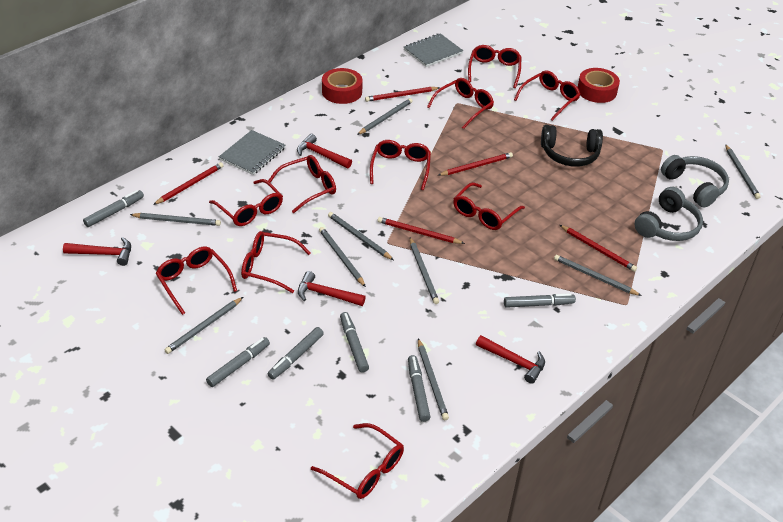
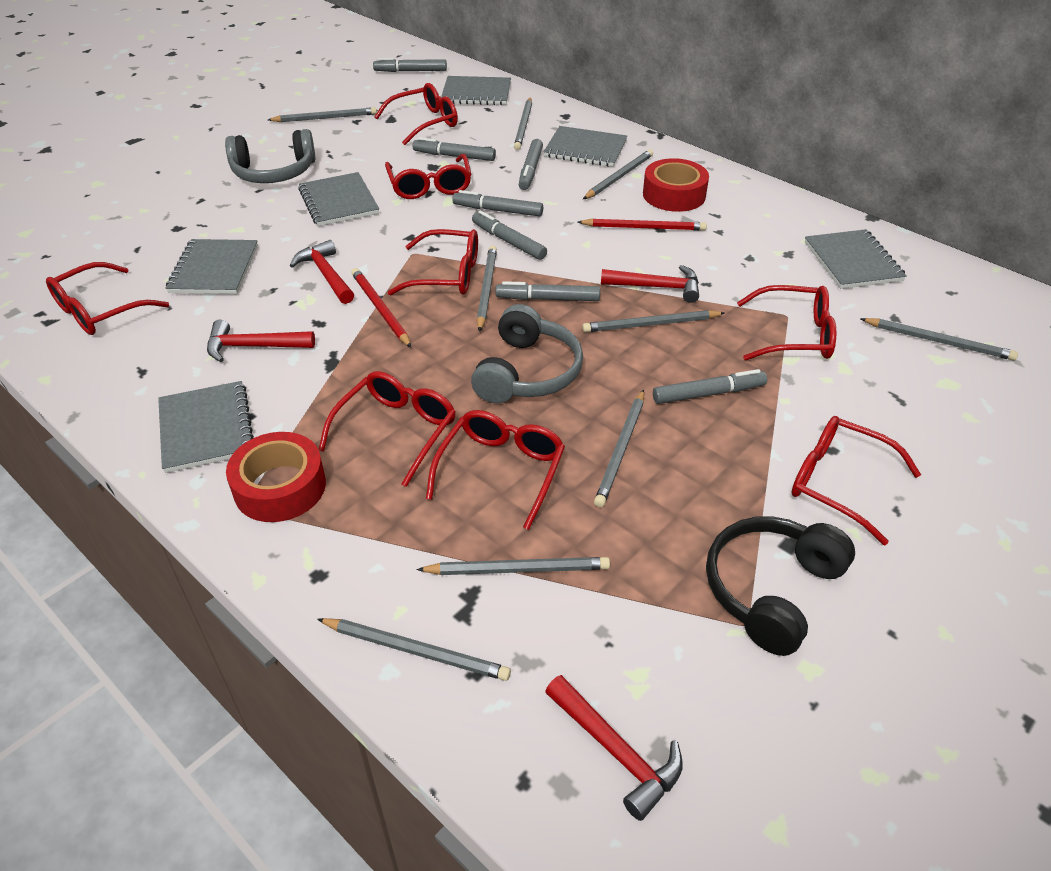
grey marker: 6 -> 7
grey notebook: 2 -> 6
red glasses: 10 -> 8
red pencil: 5 -> 2

